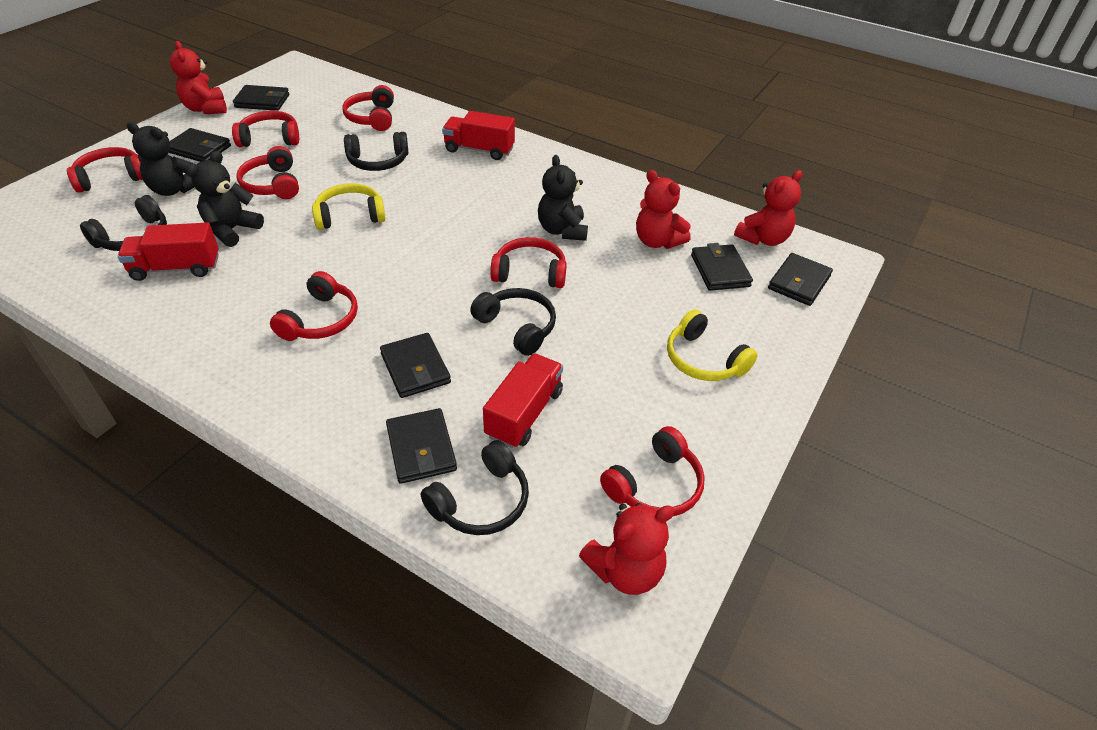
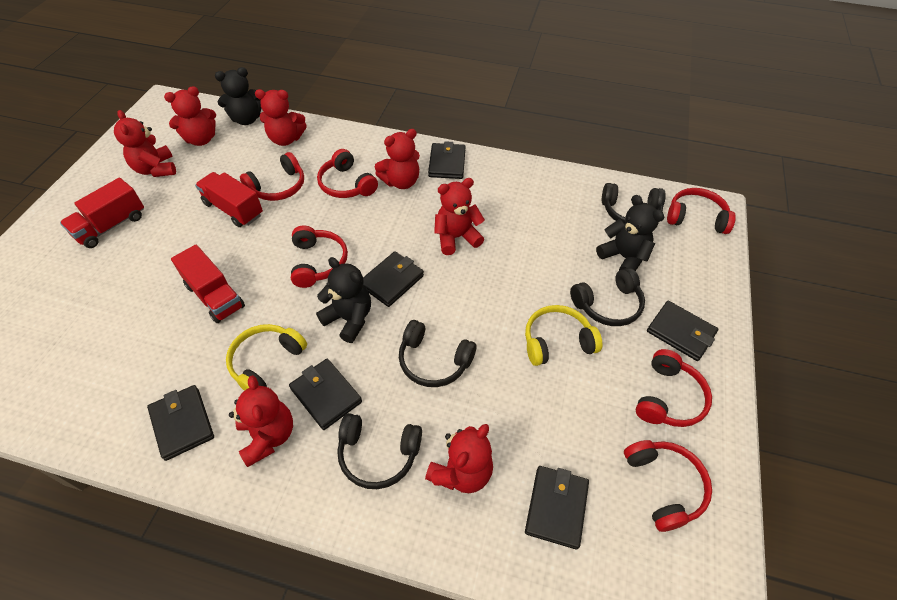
red headphones: 7 -> 6
red teddy bear: 4 -> 7

